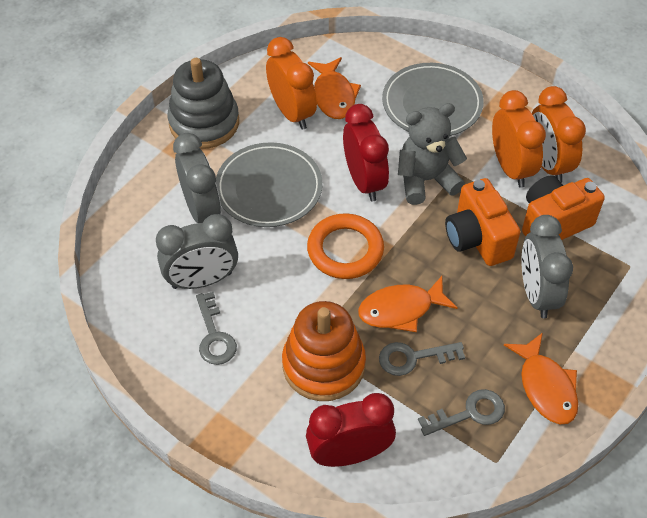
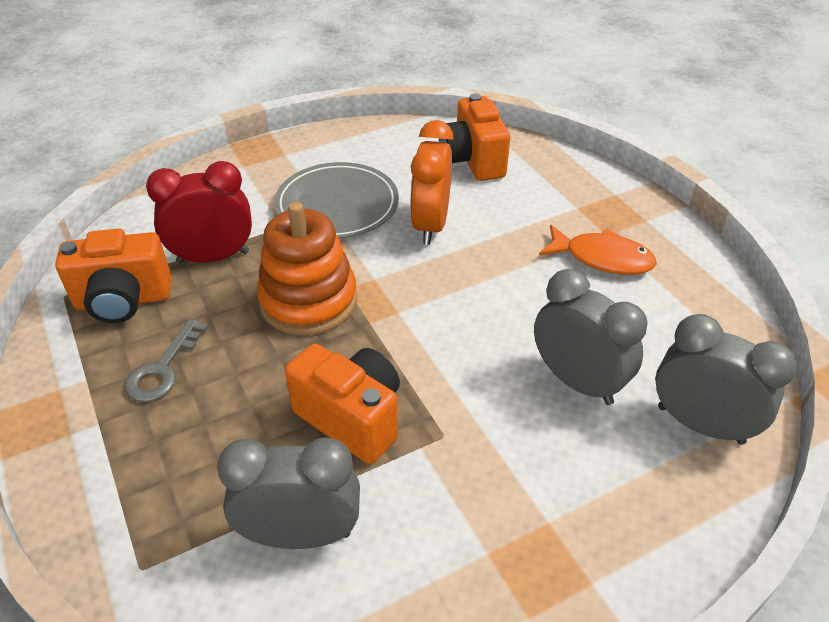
grey key: 3 -> 1
grey plate: 2 -> 1
grey stacking toy: 1 -> 0
grey teddy bear: 1 -> 0
orange camera: 2 -> 3
orange clock: 3 -> 1
orange fish: 3 -> 1
orange ring: 1 -> 0
red clock: 2 -> 1

